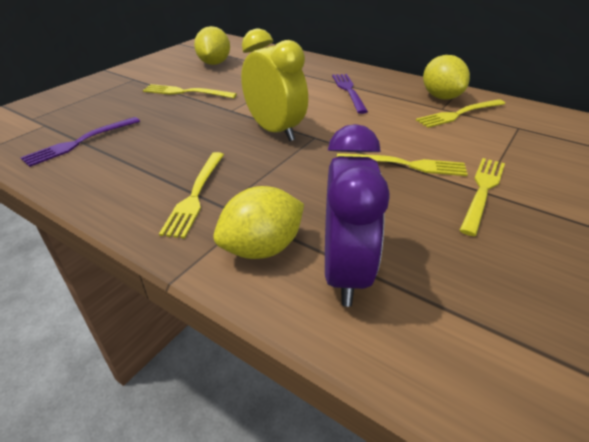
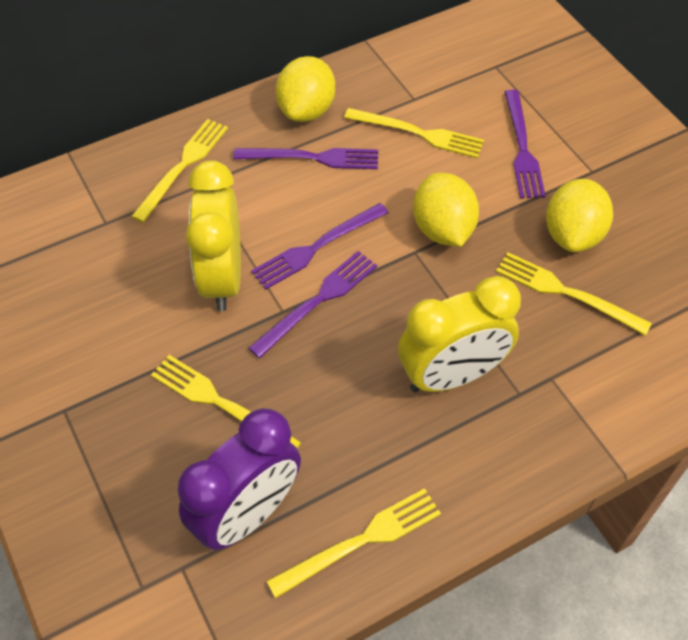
purple fork: 2 -> 4
yellow clock: 1 -> 2

